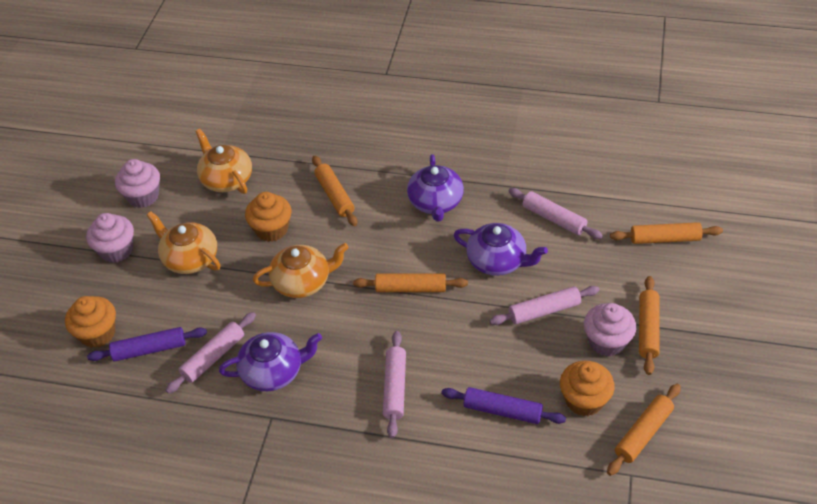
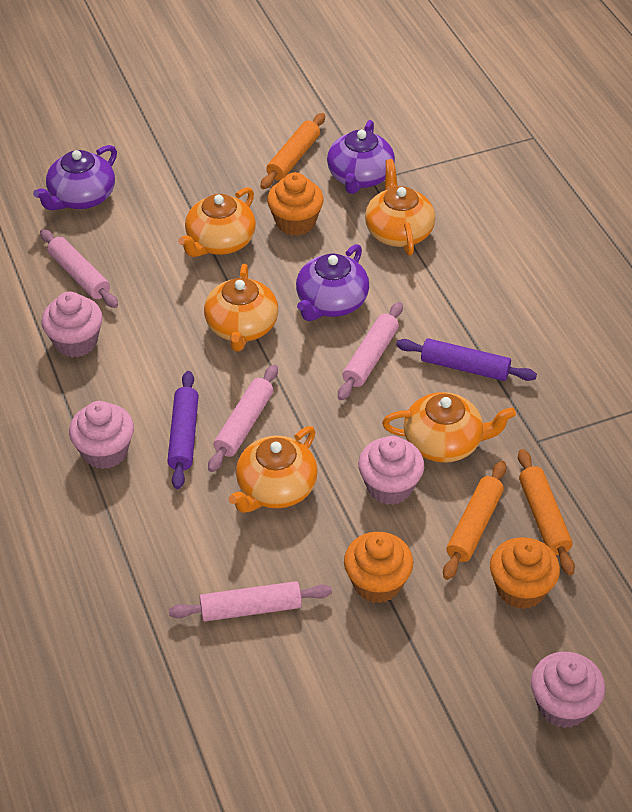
orange rolling pin: 5 -> 3
orange teapot: 3 -> 5
pink cupcake: 3 -> 4

